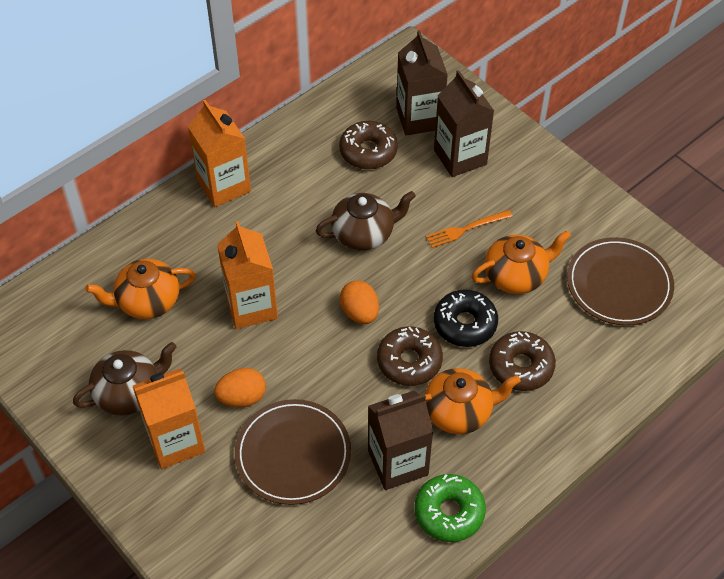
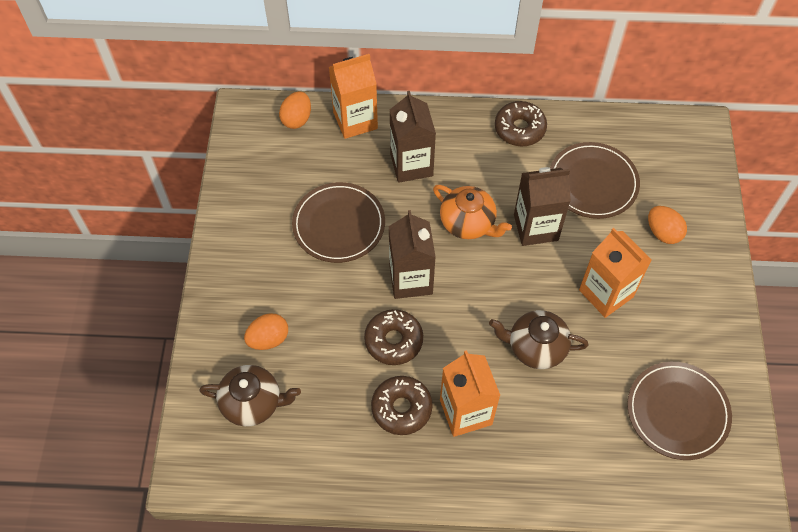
black donut: 1 -> 0
brown plate: 2 -> 3
green donut: 1 -> 0
orange egg: 2 -> 3
orange fork: 1 -> 0
orange teapot: 3 -> 1

